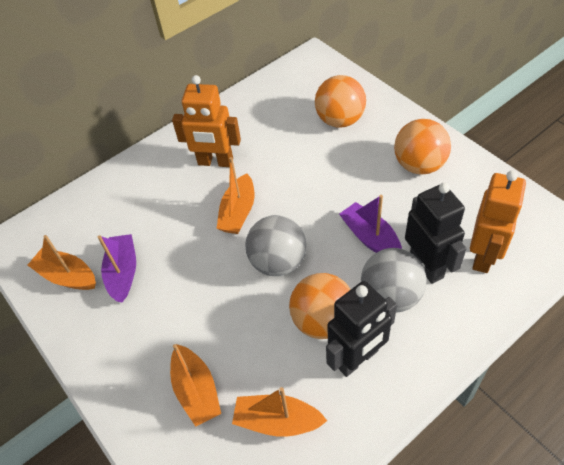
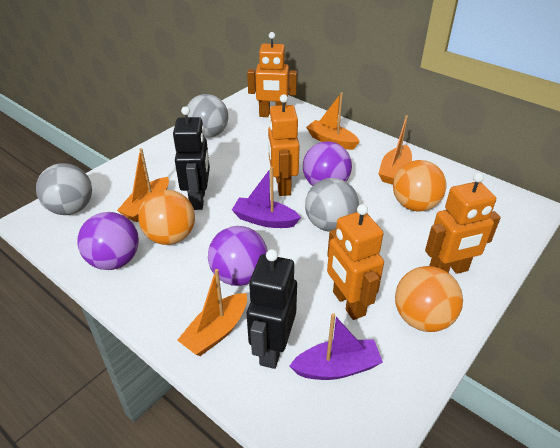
grey ball: 2 -> 3
orange robot: 2 -> 4
purple ball: 0 -> 3

